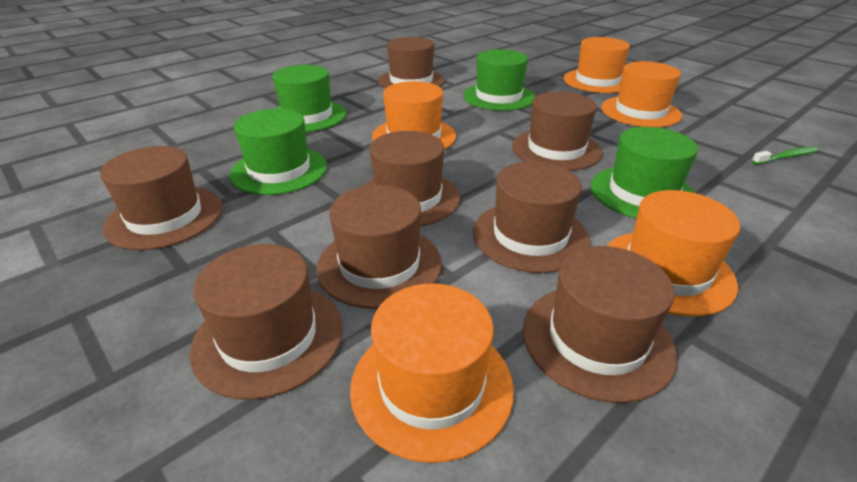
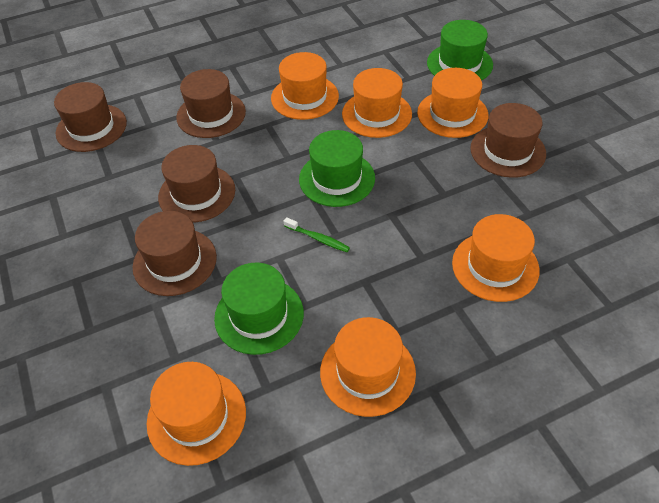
brown hat: 8 -> 5
green hat: 4 -> 3
orange hat: 5 -> 6

